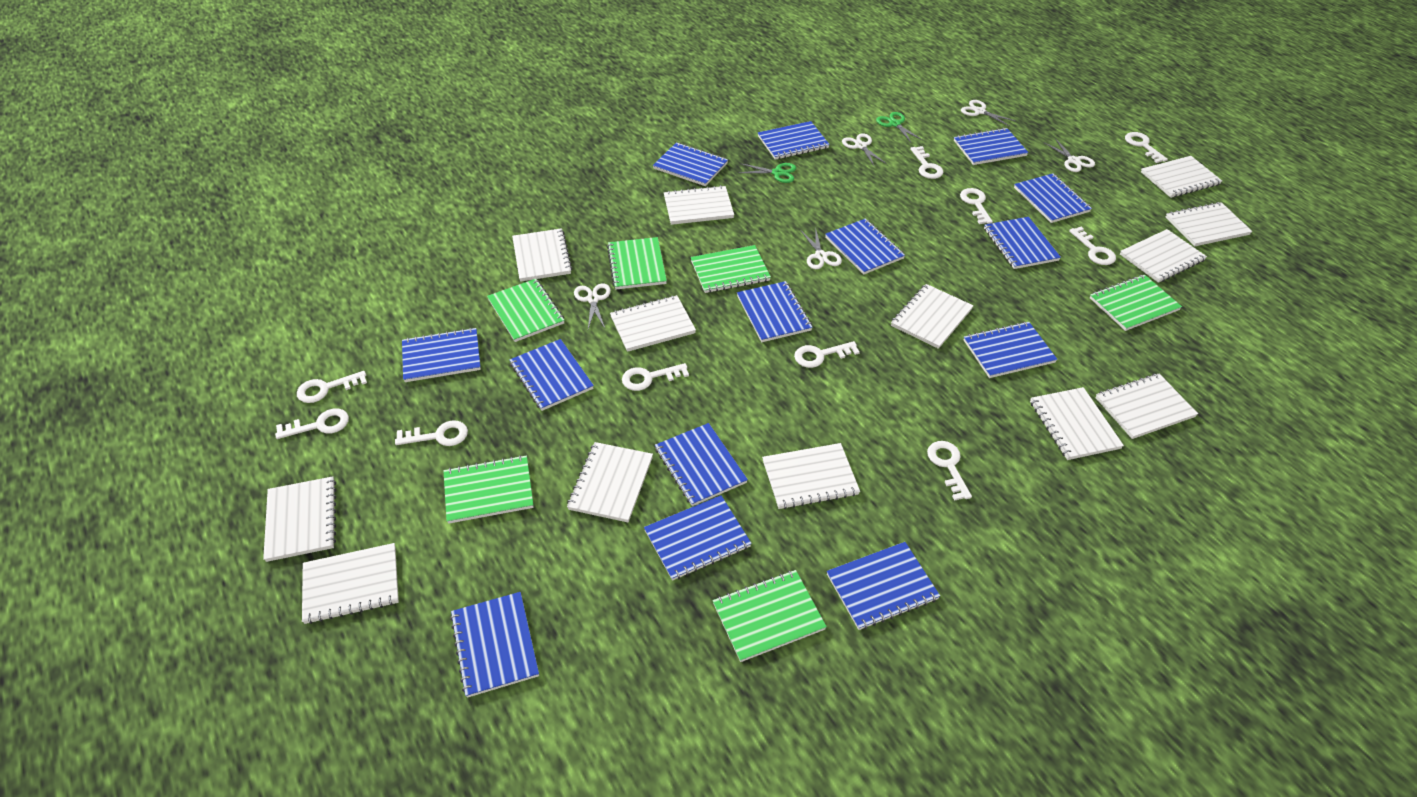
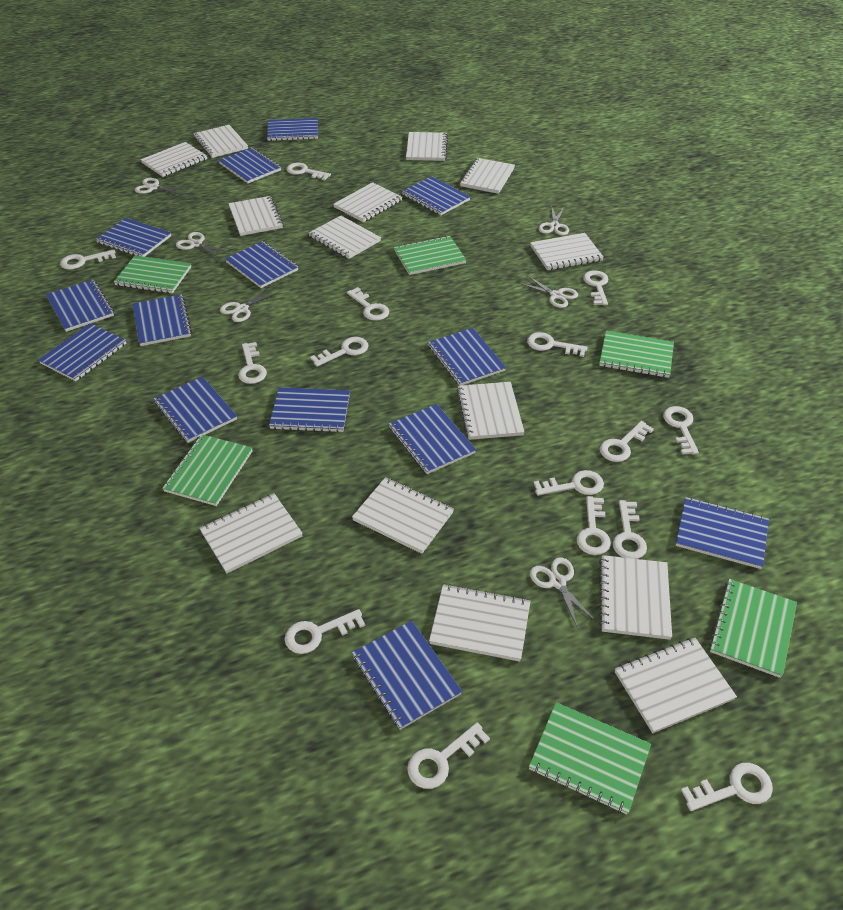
green scissors: 2 -> 0
white key: 10 -> 15
white notebook: 13 -> 14
white scissors: 5 -> 6

